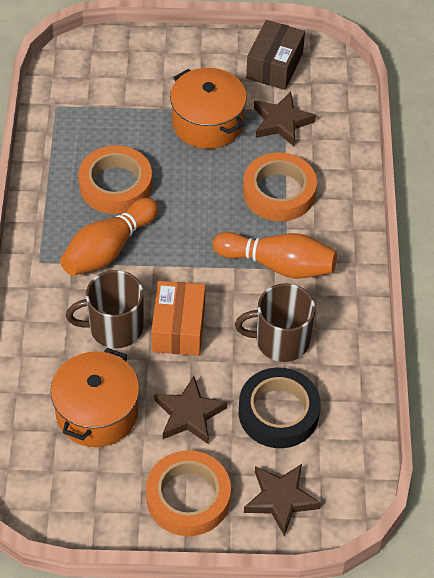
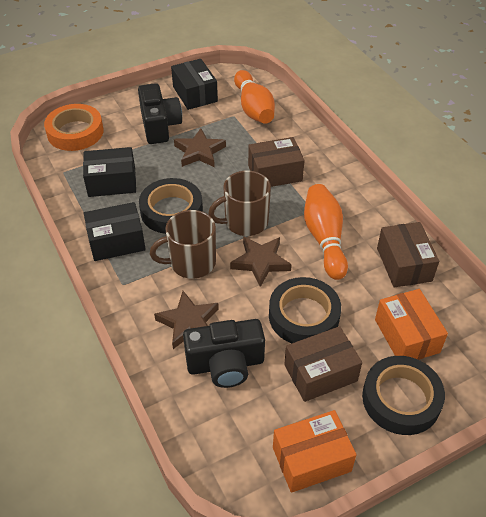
black box: 0 -> 3
black camera: 0 -> 2
black tape: 1 -> 3
brown box: 1 -> 3
orange box: 1 -> 2
orange pot: 2 -> 0
orange tape: 3 -> 1

